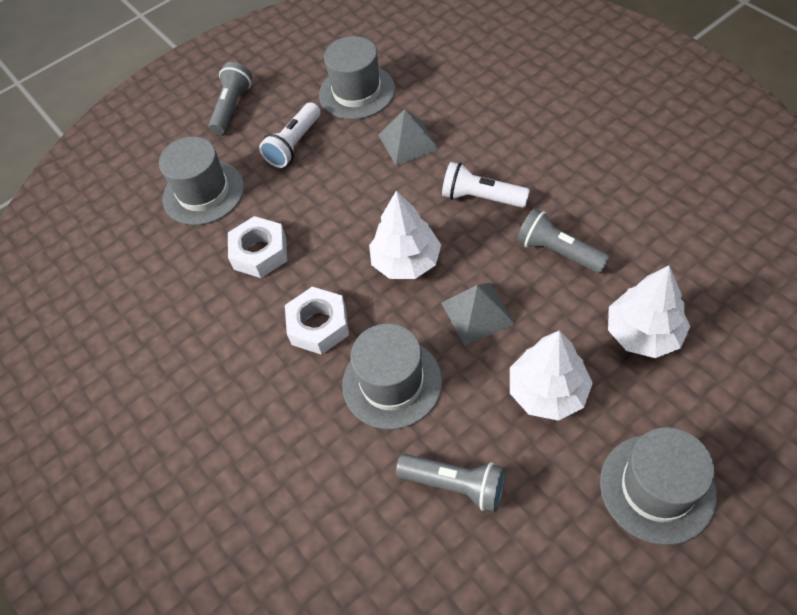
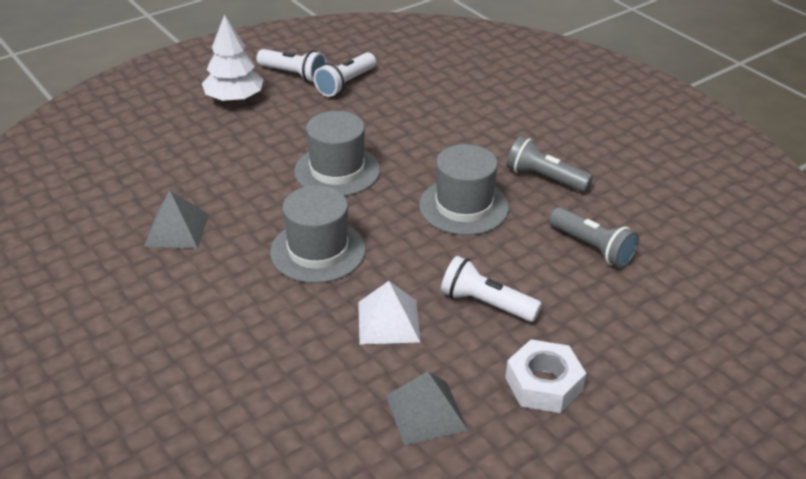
grey flashlight: 3 -> 2
grey hat: 4 -> 3
white flashlight: 2 -> 3
white nut: 2 -> 1
white pyramid: 0 -> 1
white tree: 3 -> 1

